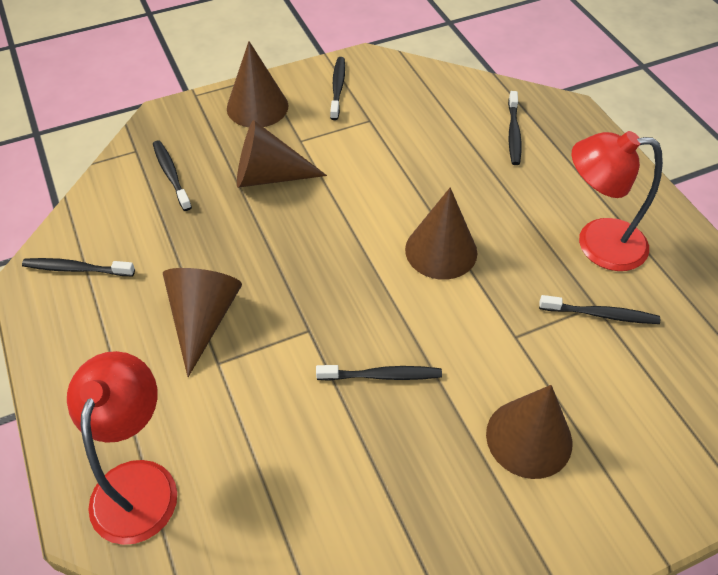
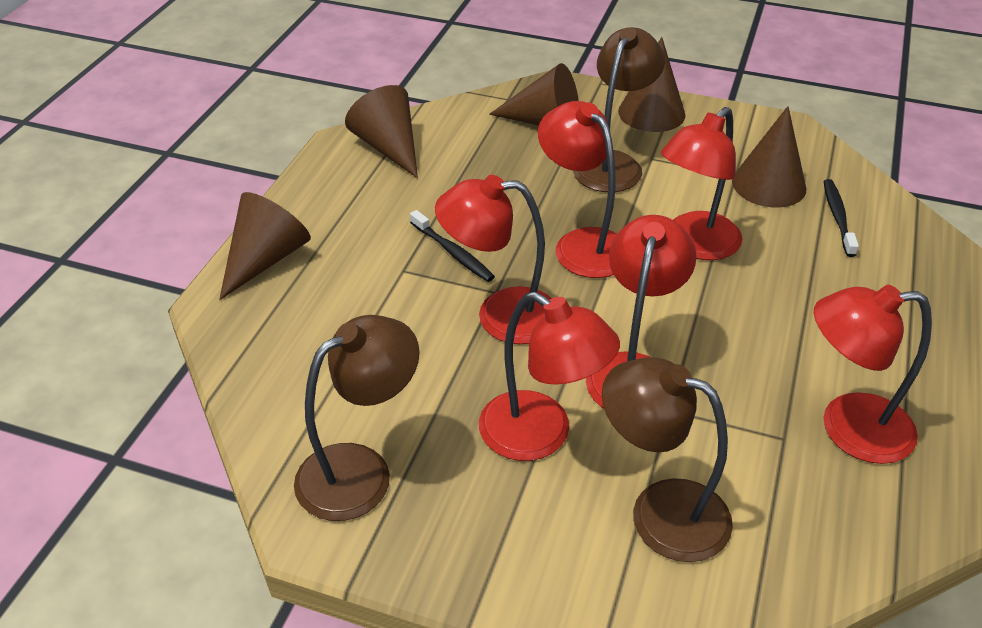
black toothbrush: 6 -> 2
brown lamp: 0 -> 3
red lamp: 2 -> 6

